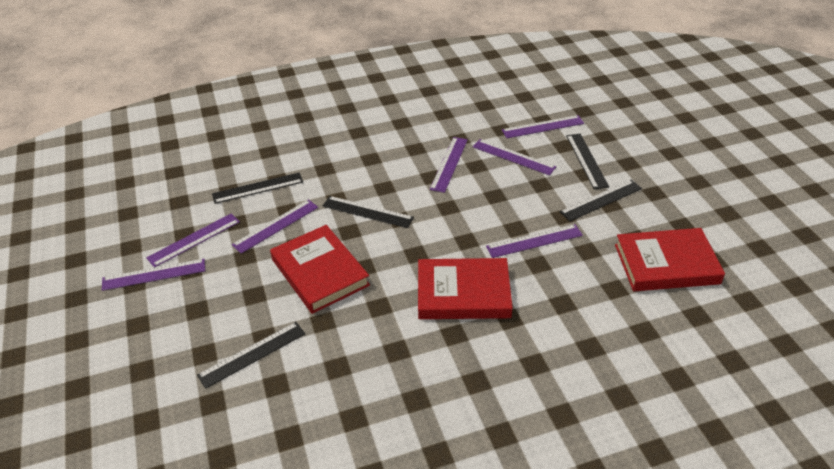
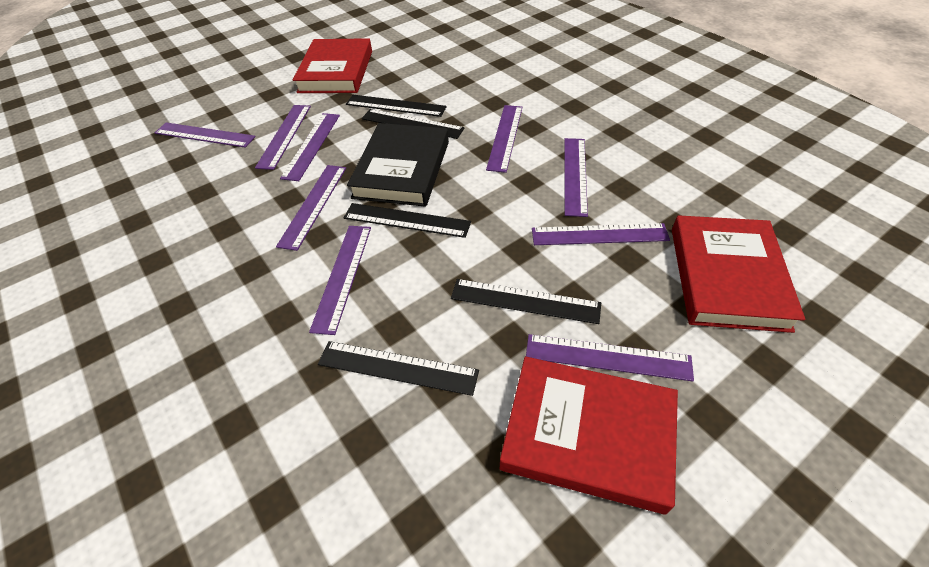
black book: 0 -> 1
purple ruler: 7 -> 9

